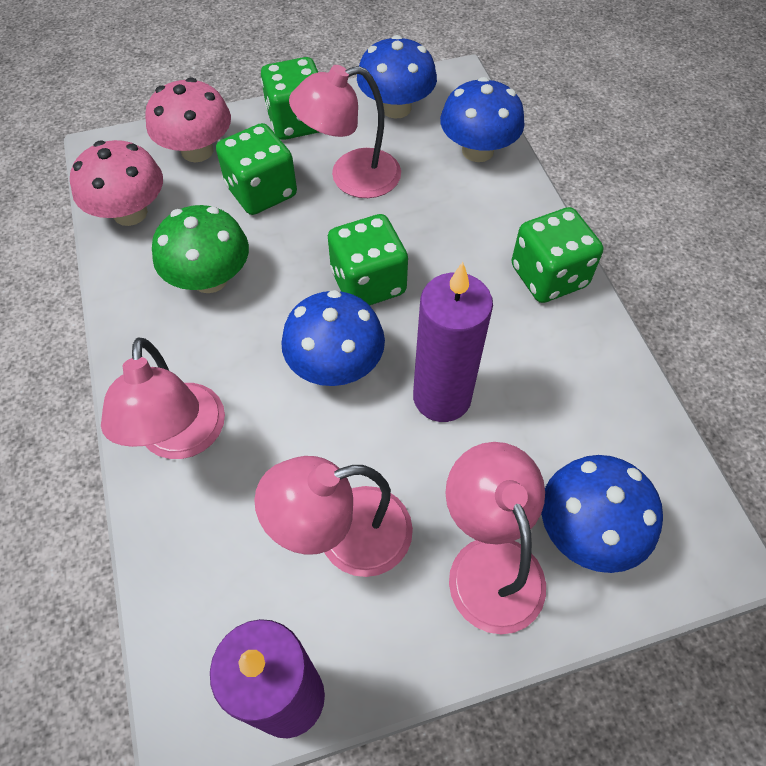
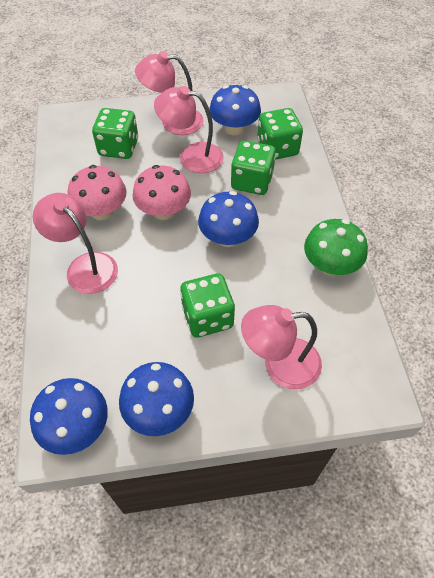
purple candle: 2 -> 0

